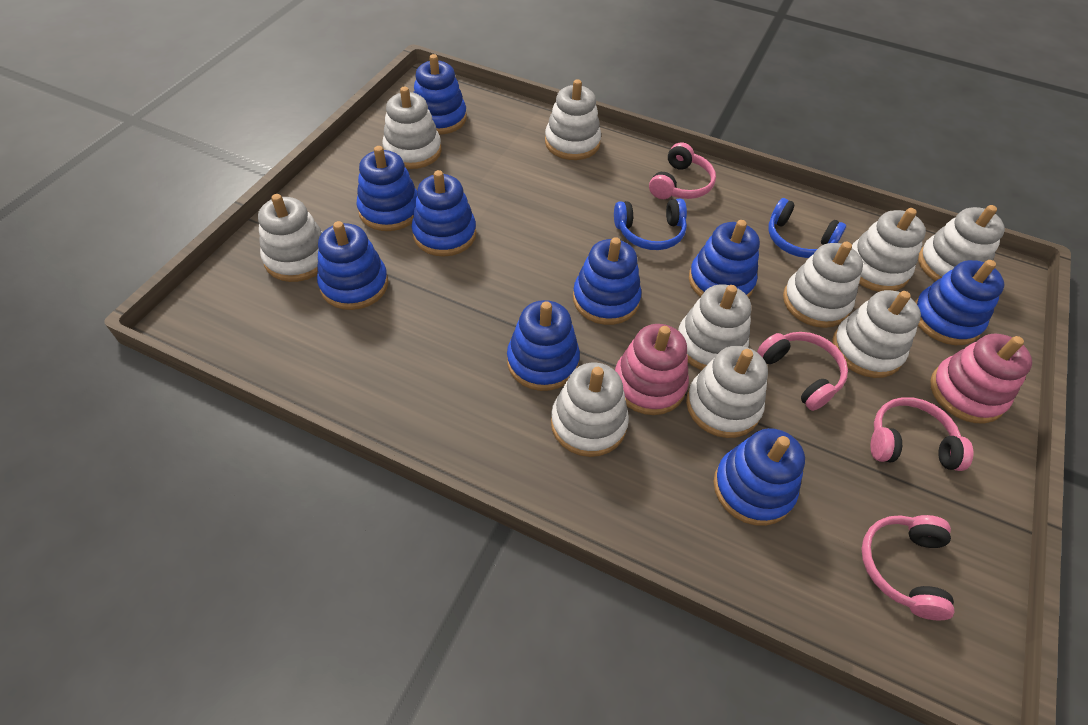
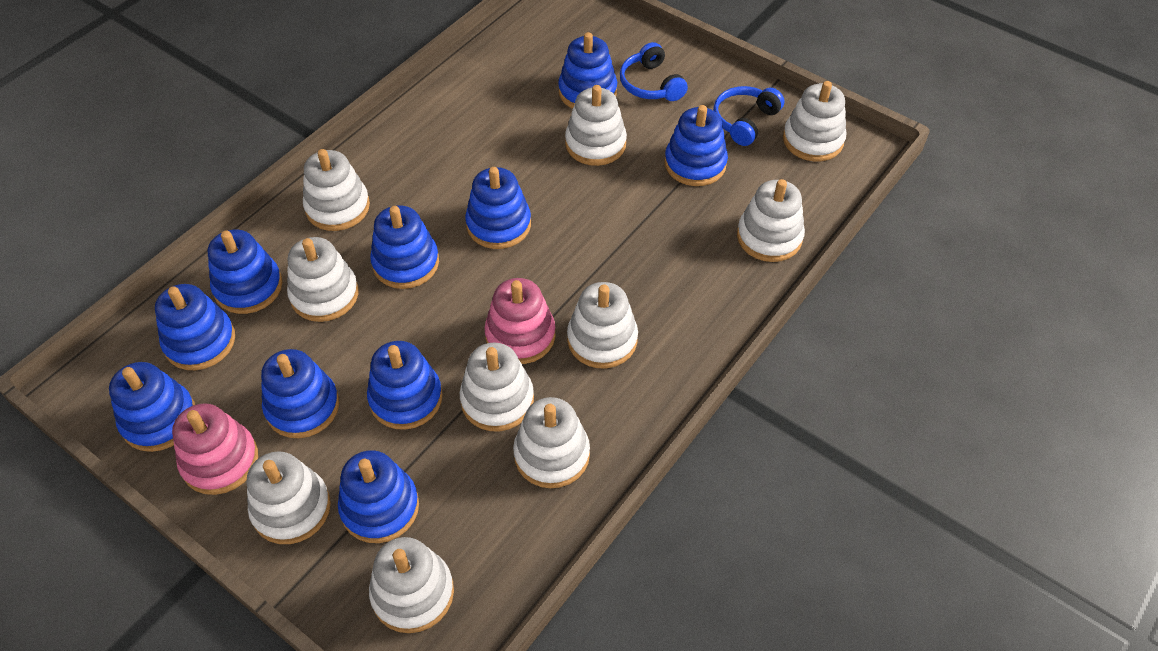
blue stacking toy: 9 -> 10
pink headphones: 4 -> 0

